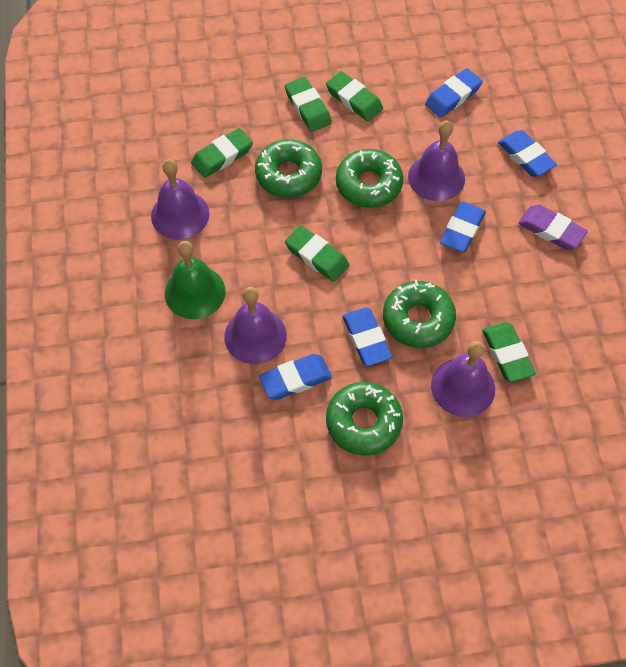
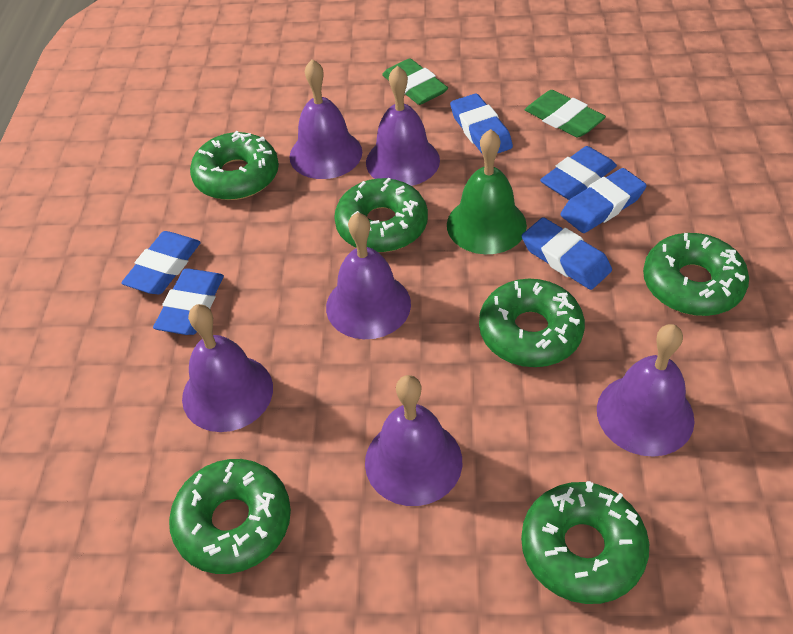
blue eraser: 5 -> 6
green donut: 4 -> 6
green eraser: 5 -> 2
purple bell: 4 -> 6
purple eraser: 1 -> 0

